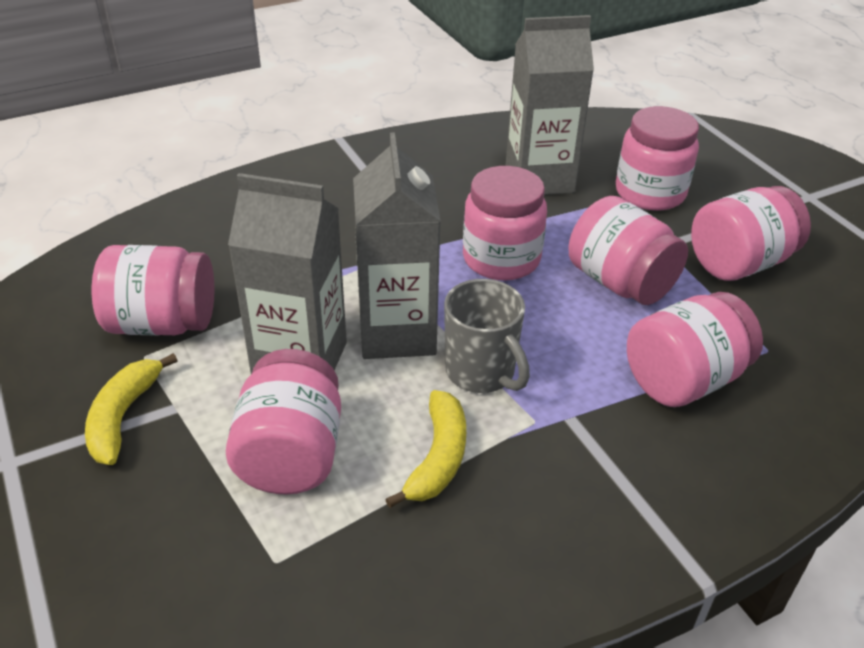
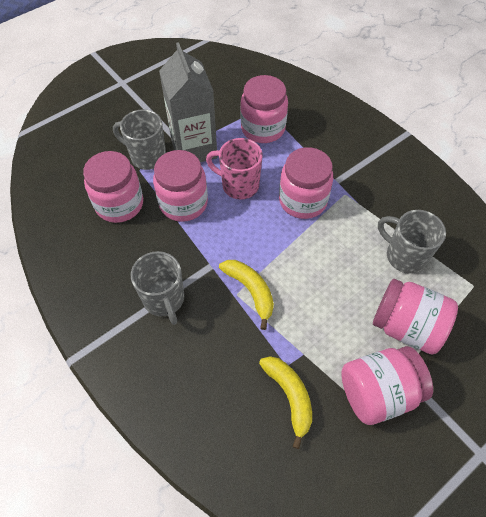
grey carton: 3 -> 1
grey mug: 1 -> 3
pink jar: 7 -> 6
pink mug: 0 -> 1

